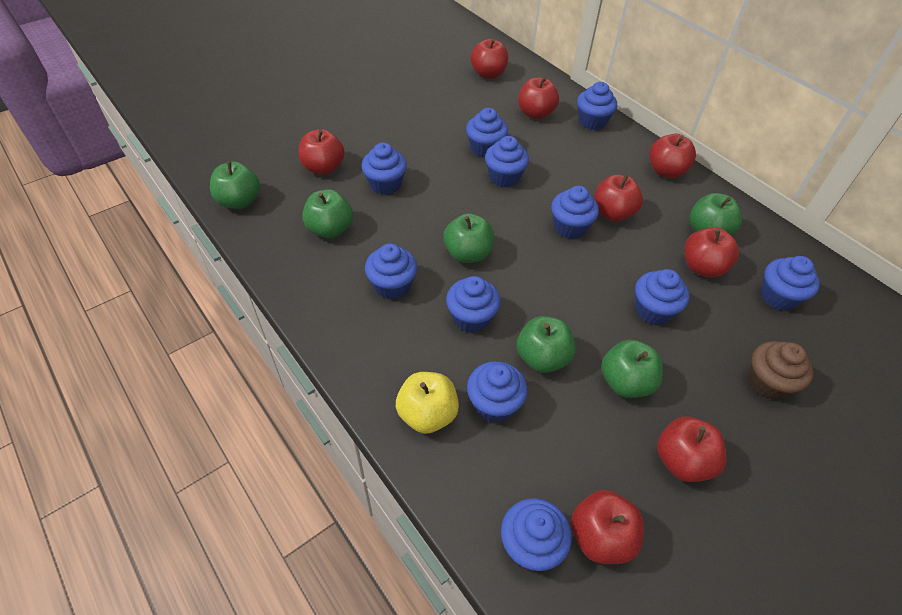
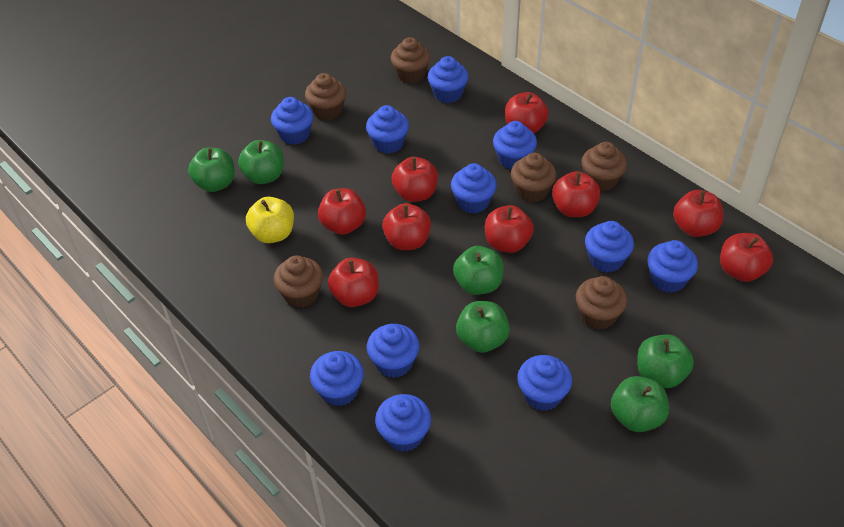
brown cupcake: 1 -> 6
red apple: 8 -> 9

